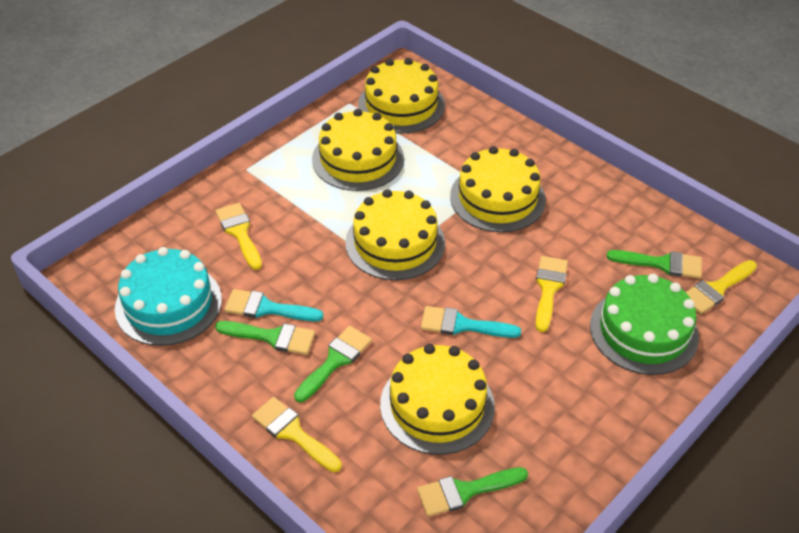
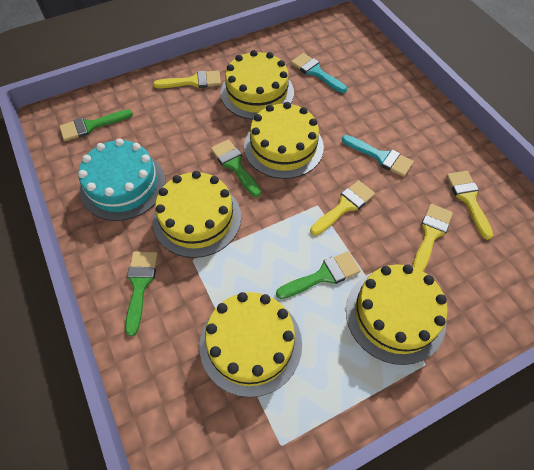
green cake: 1 -> 0

